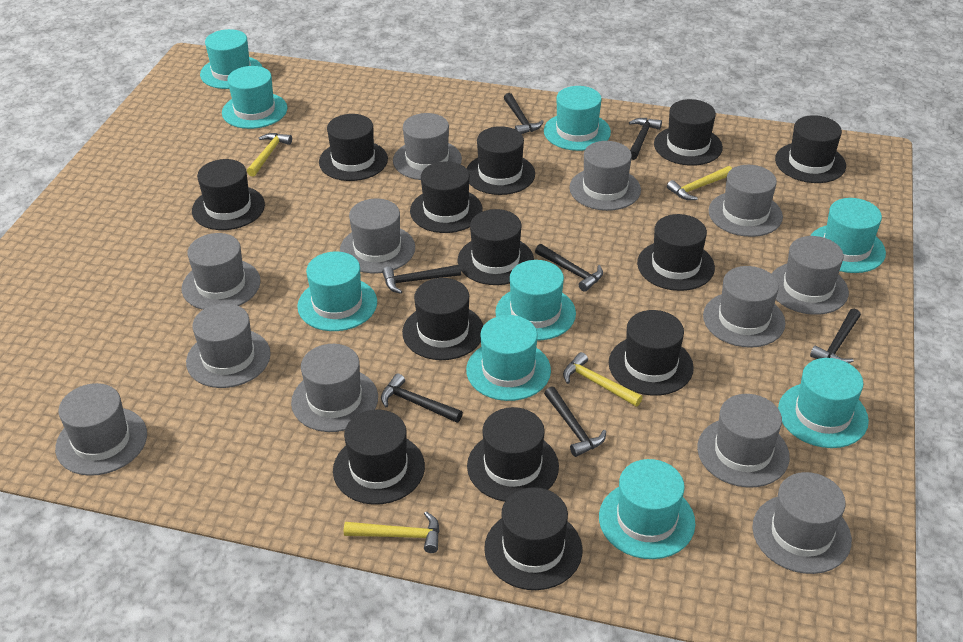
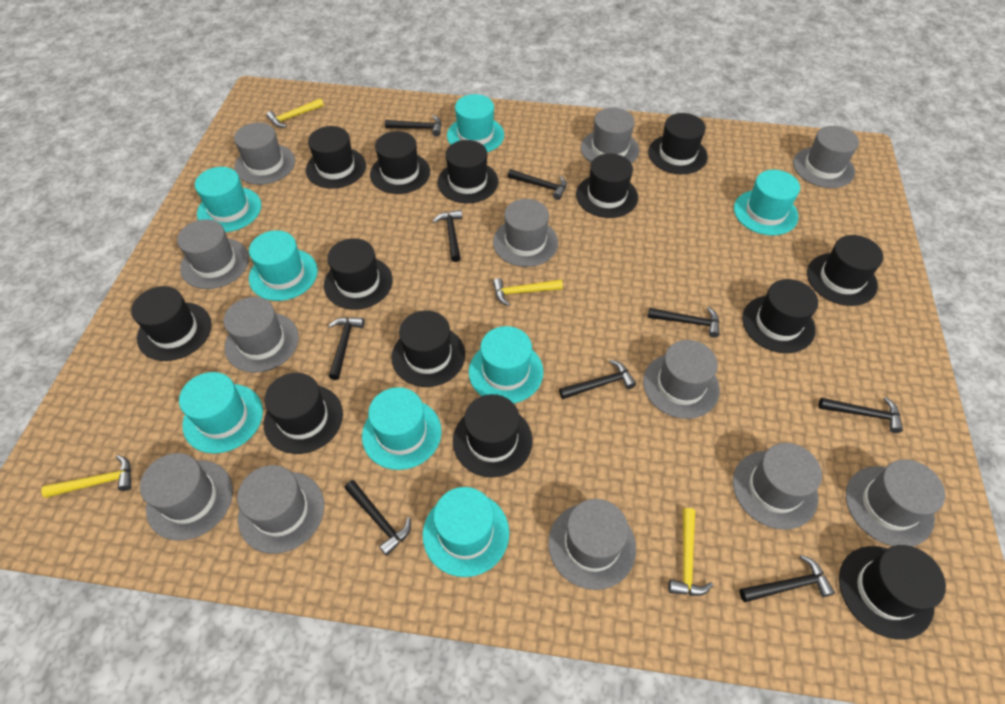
black hammer: 7 -> 9
turquoise hat: 9 -> 8

